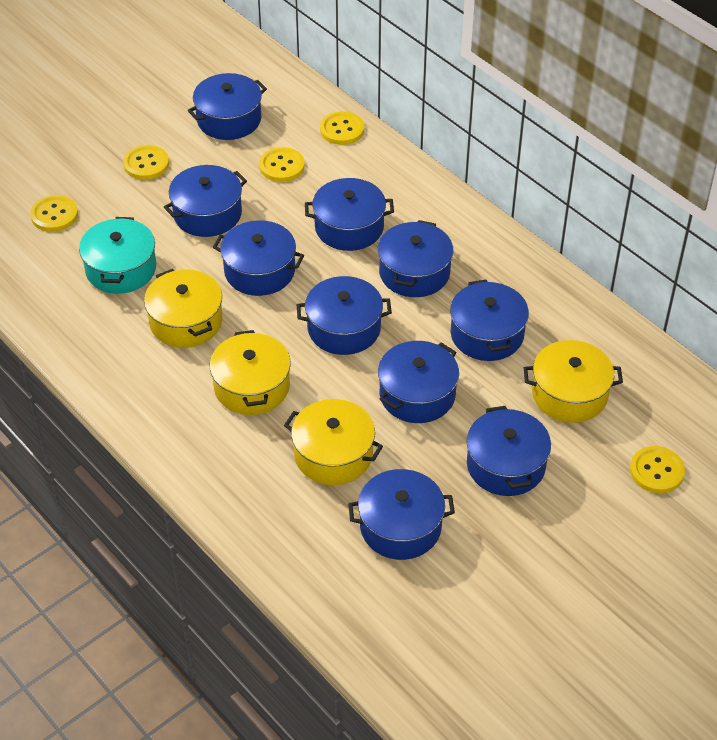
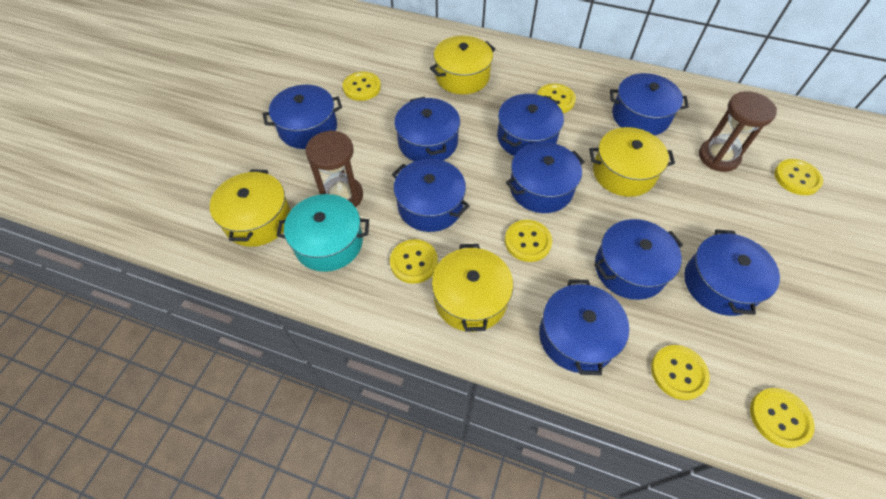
blue pot: 10 -> 9
brown hourglass: 0 -> 2
yellow button: 5 -> 7

